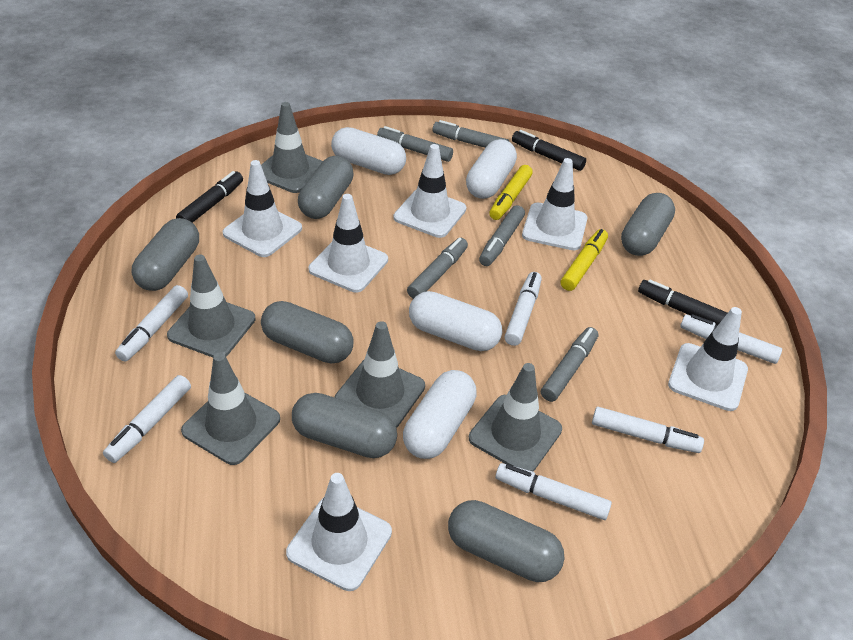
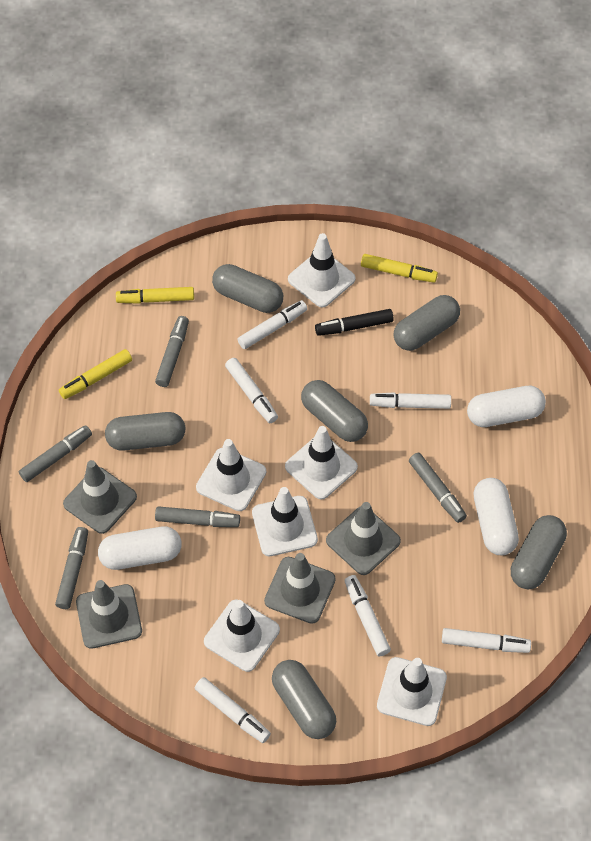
black marker: 3 -> 1
grey traffic cone: 5 -> 4
white capsule: 4 -> 3
yellow marker: 2 -> 3

